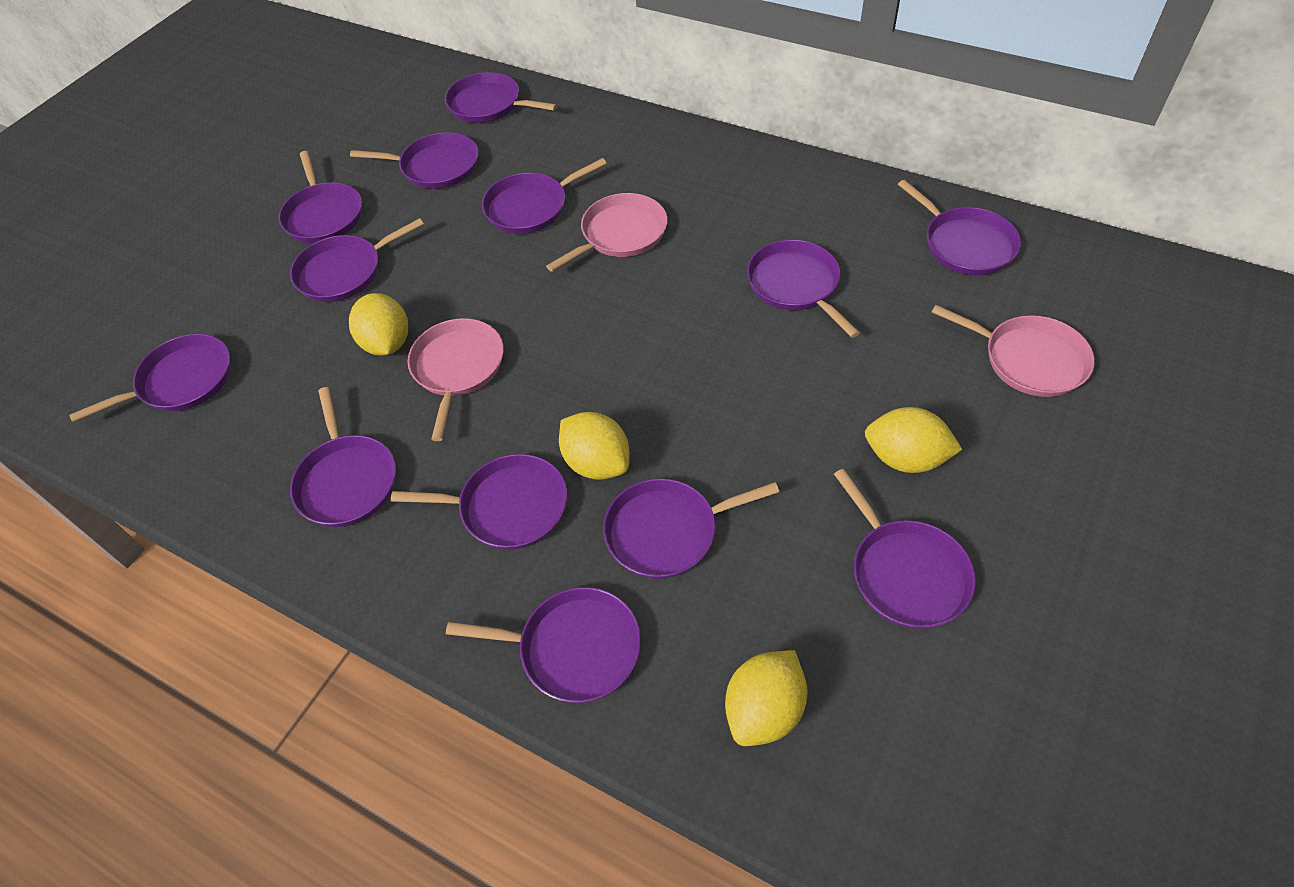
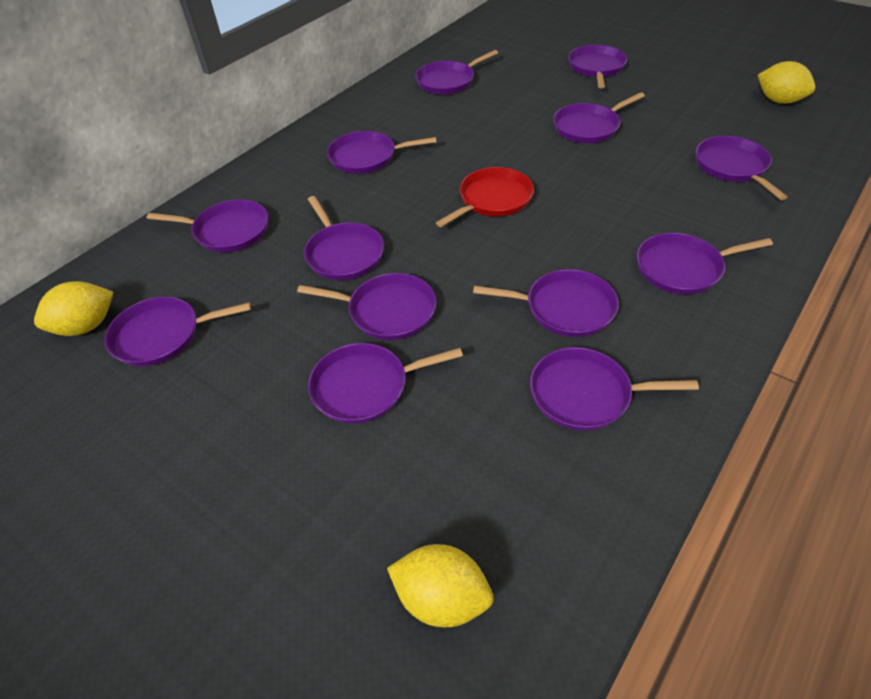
pink pan: 3 -> 0
red pan: 0 -> 1
yellow lemon: 4 -> 3

